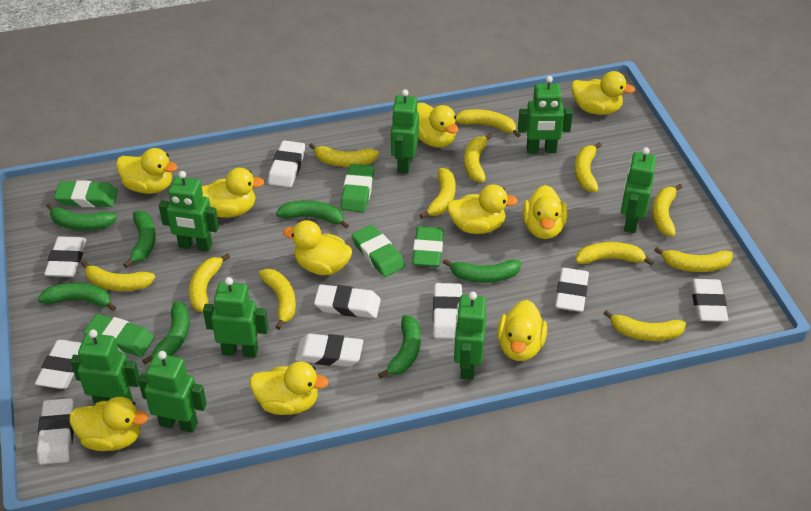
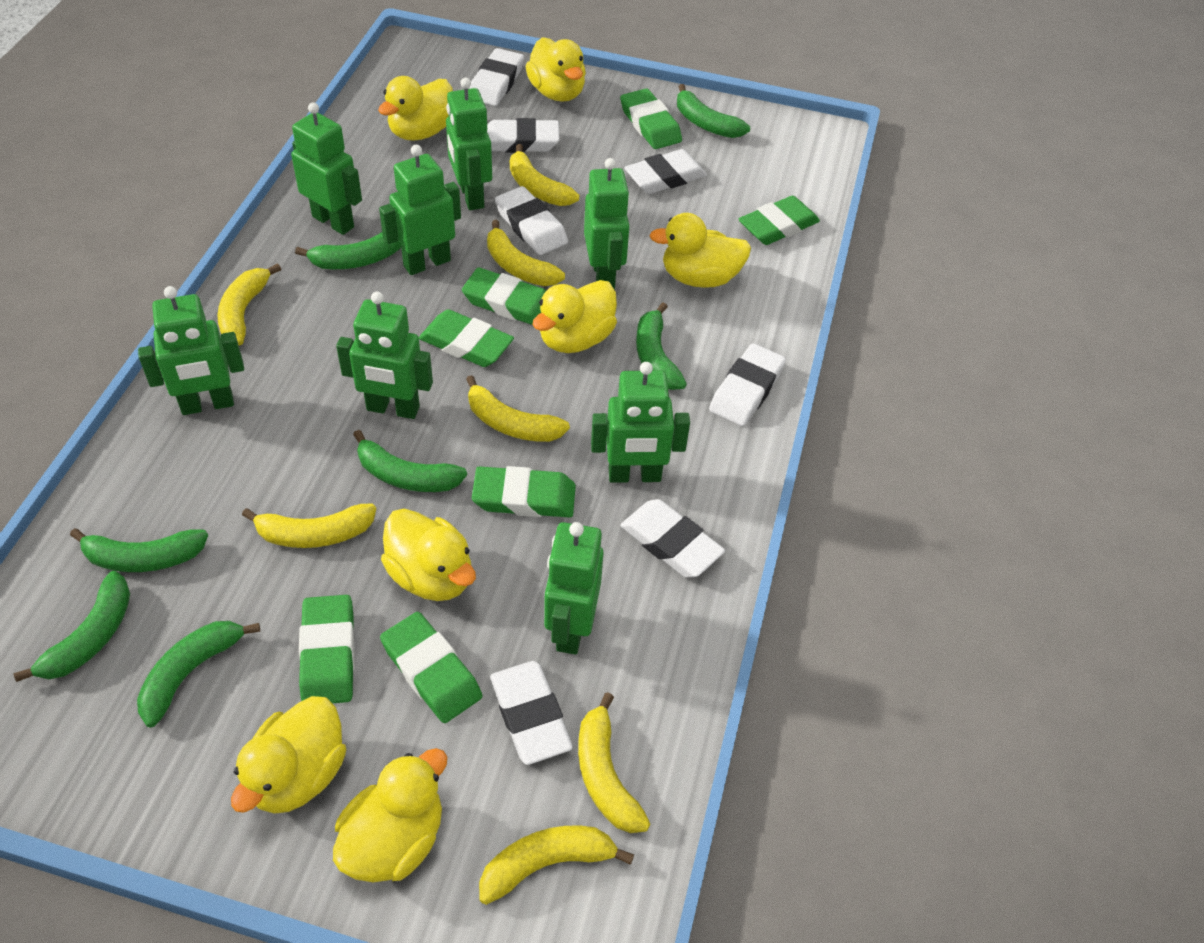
green eraser: 5 -> 7
white eraser: 9 -> 7
yellow banana: 12 -> 7
yellow duck: 10 -> 7

